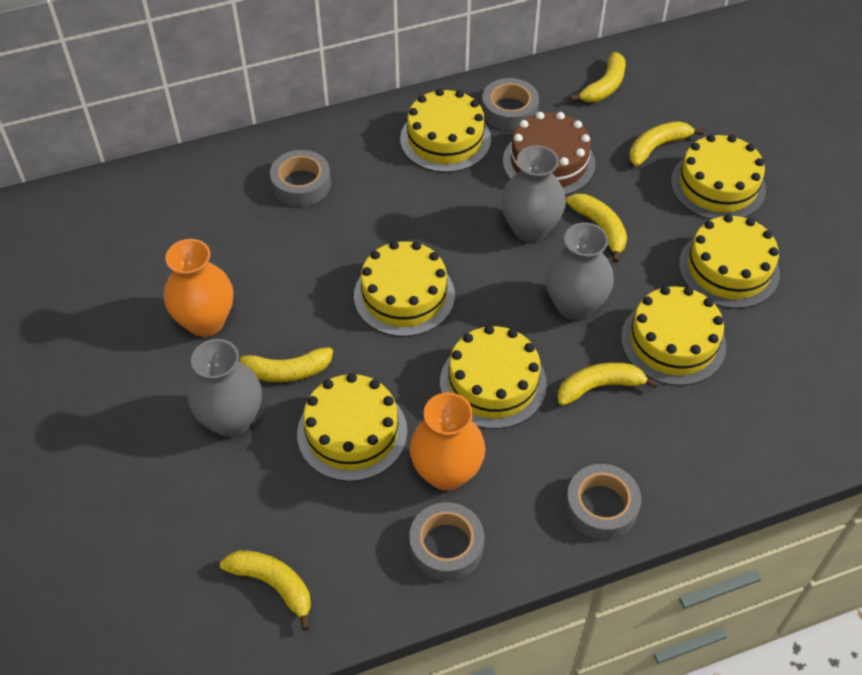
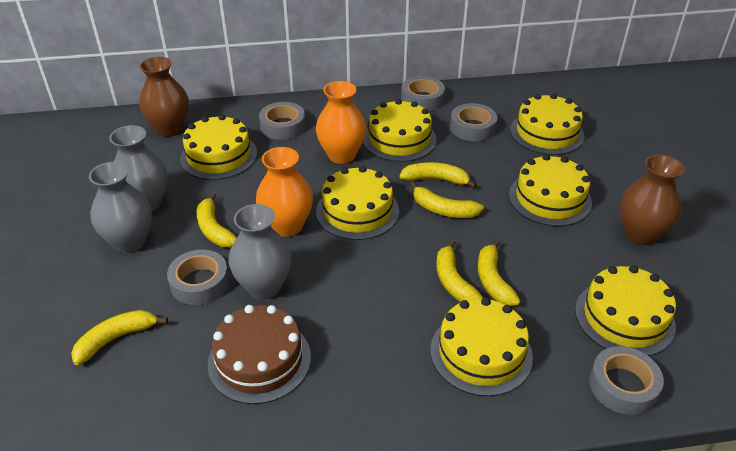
brown vase: 0 -> 2
grey tape: 4 -> 5

